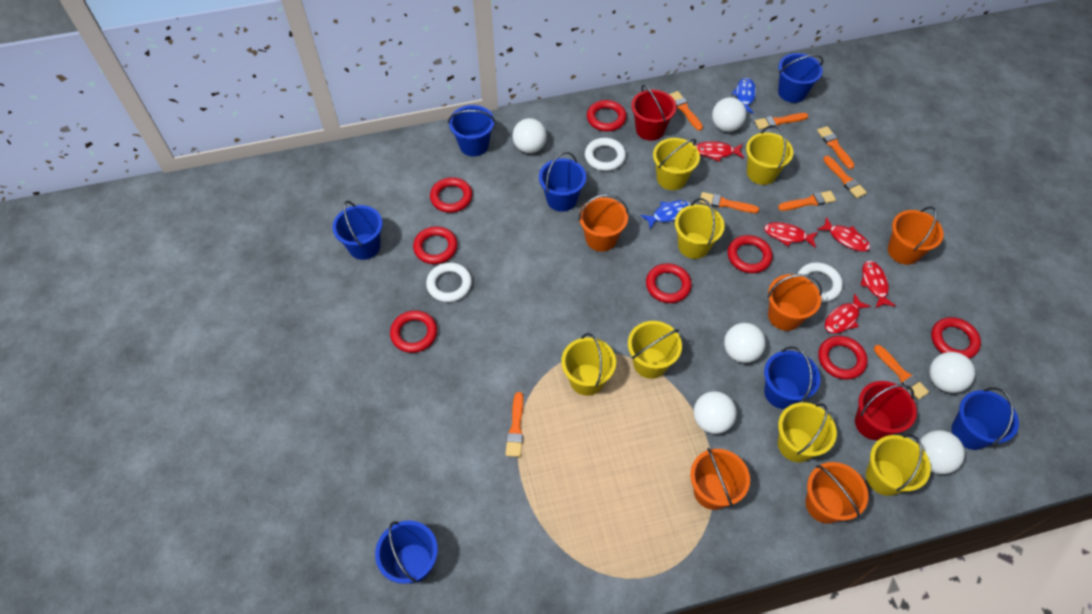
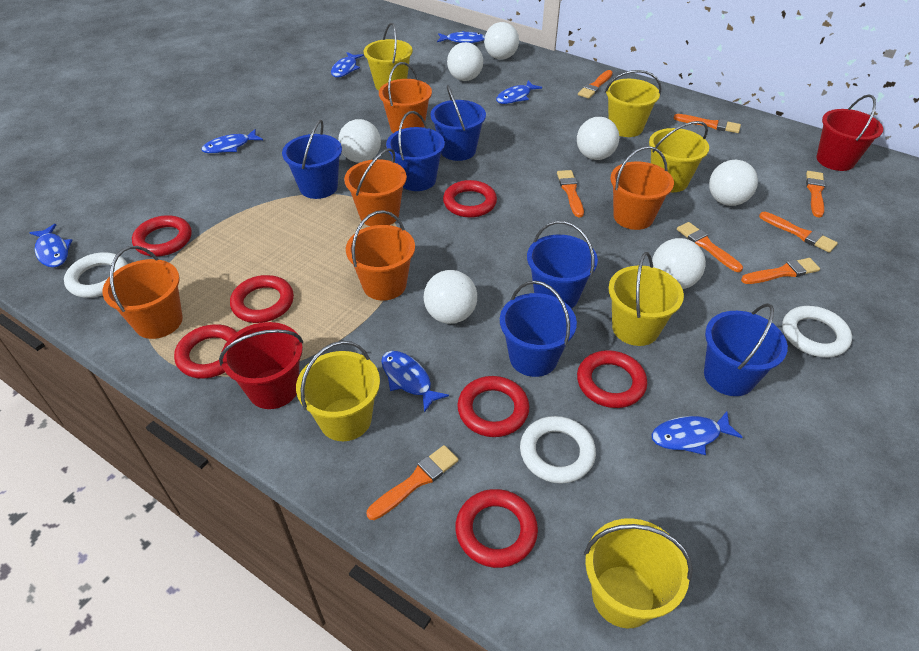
blue bucket: 7 -> 6
blue fish: 2 -> 7
red fish: 5 -> 0
red ring: 8 -> 7
white ball: 6 -> 7
yellow bucket: 7 -> 6

